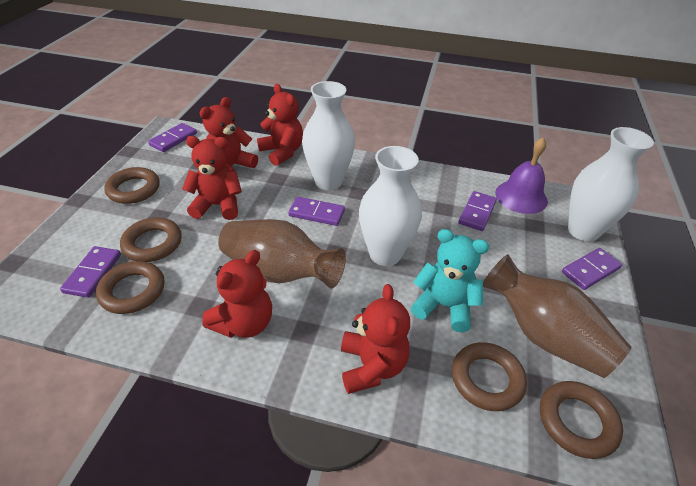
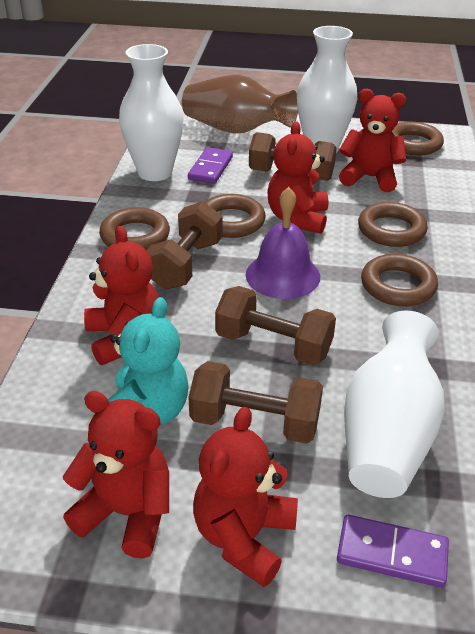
brown dumbbell: 0 -> 4
brown vase: 2 -> 1
purple domino: 5 -> 2

